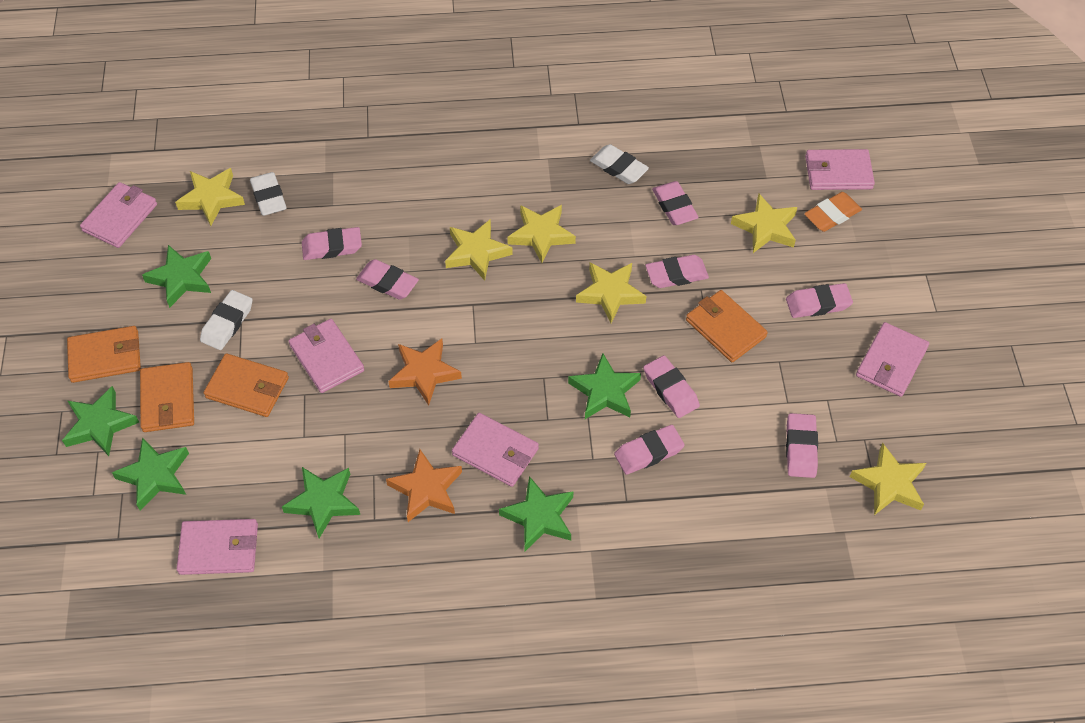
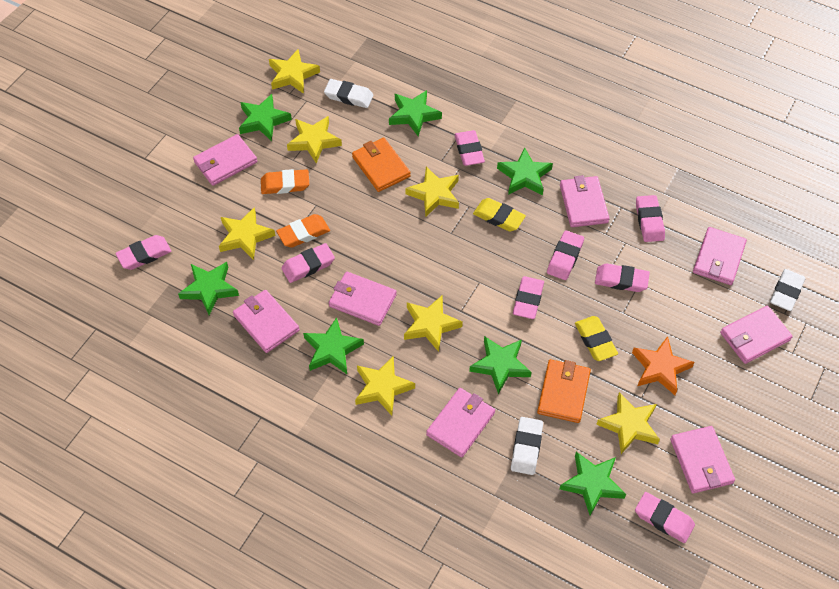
green star: 6 -> 7
orange eraser: 1 -> 2
orange star: 2 -> 1
orange wallet: 4 -> 2
pink wallet: 6 -> 8
yellow eraser: 0 -> 2
yellow star: 6 -> 7

